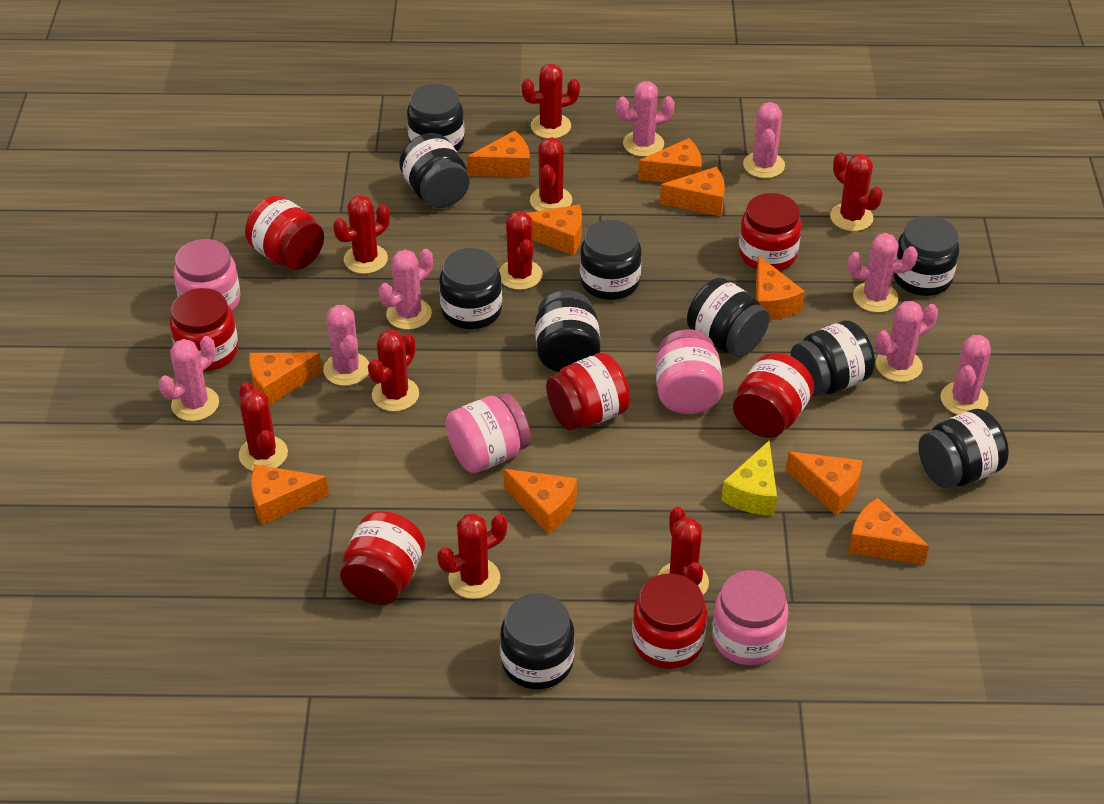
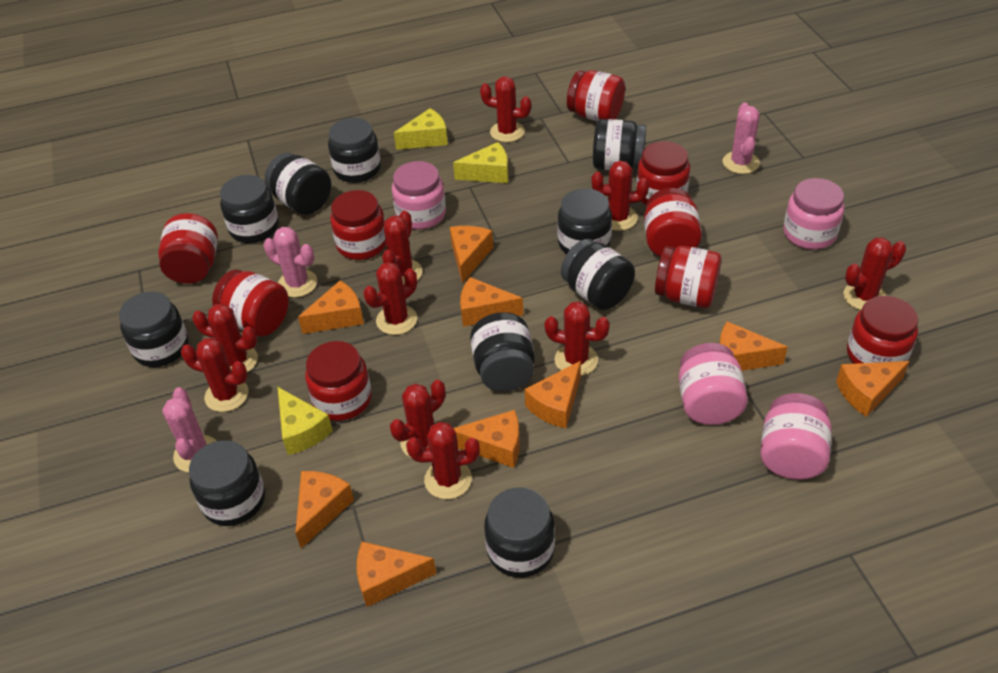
orange cheese: 10 -> 9
pink cactus: 8 -> 3
red cactus: 9 -> 10
red jar: 7 -> 9
yellow cheese: 1 -> 3

